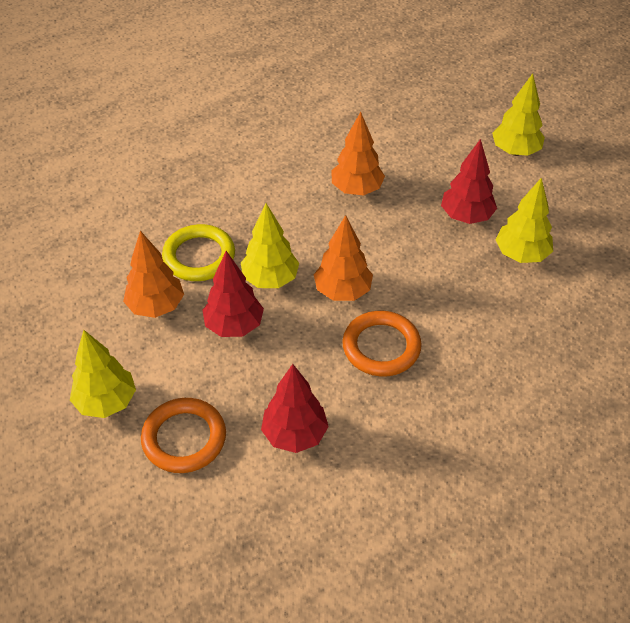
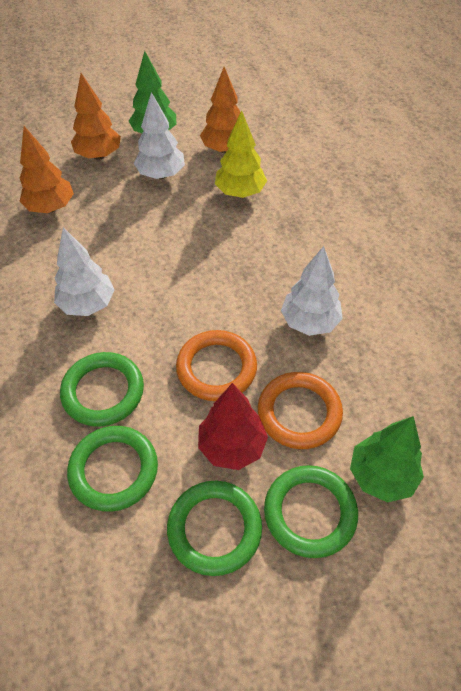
green ring: 0 -> 4
green tree: 0 -> 2
red tree: 3 -> 1
white tree: 0 -> 3
yellow ring: 1 -> 0
yellow tree: 4 -> 1

